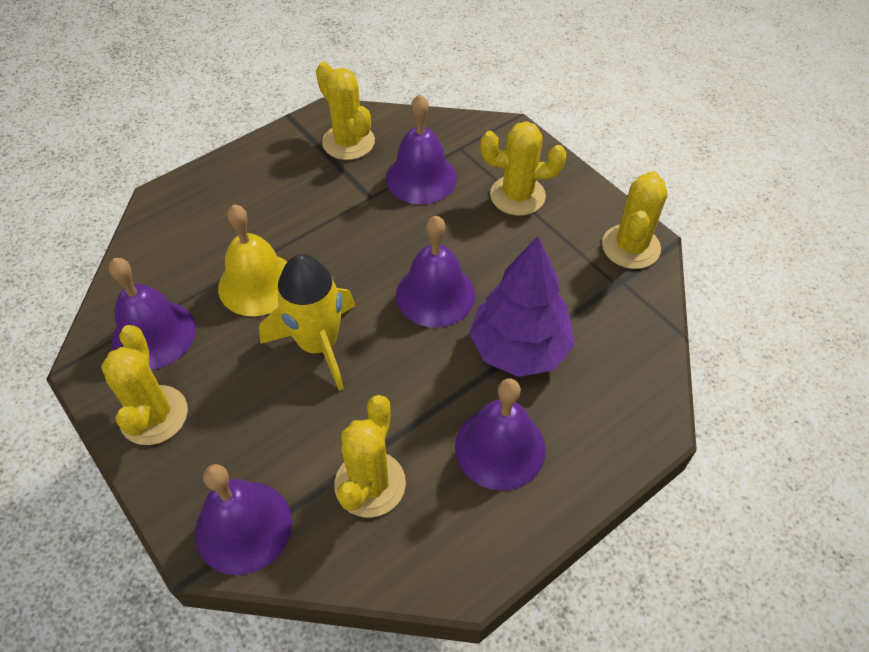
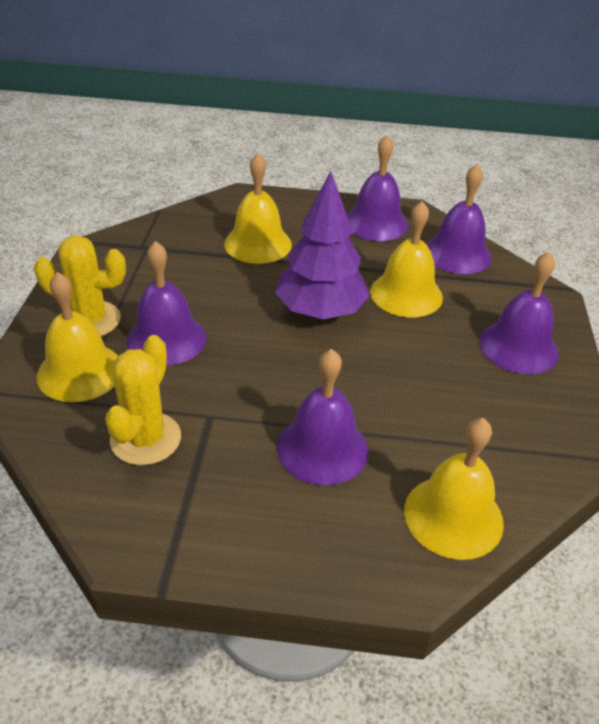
yellow bell: 1 -> 4
yellow cactus: 5 -> 2
yellow rocket: 1 -> 0

